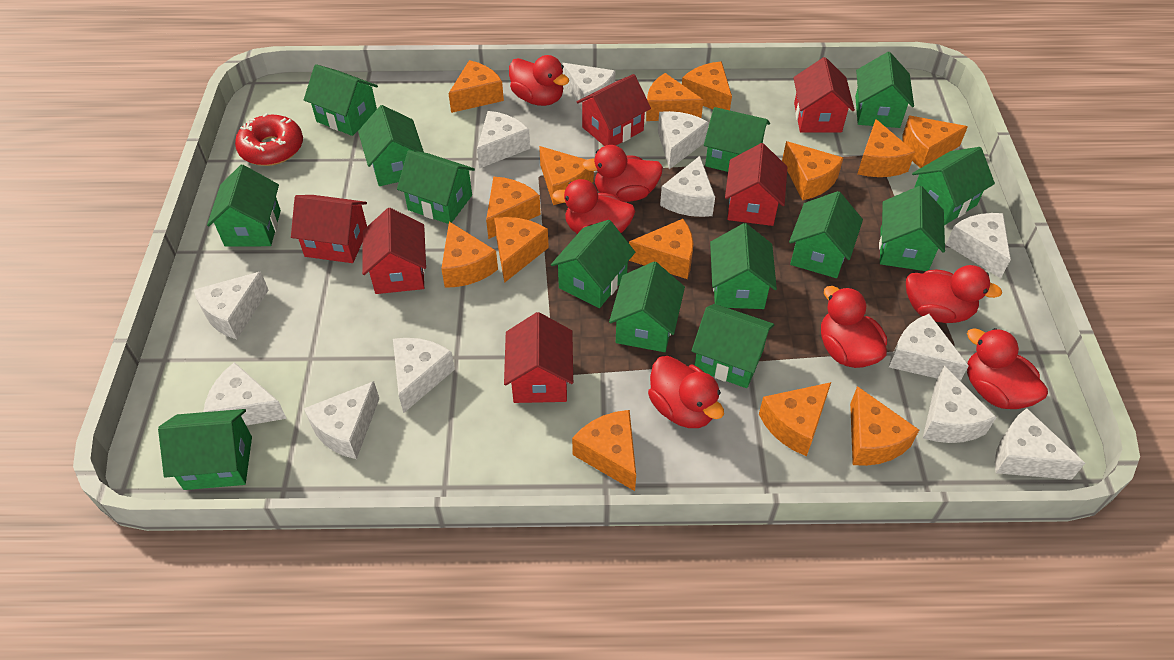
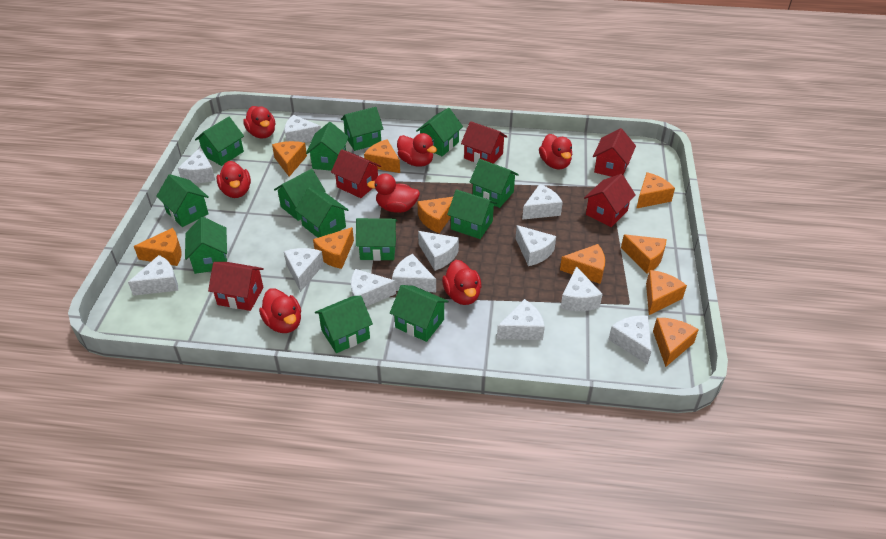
green house: 14 -> 13
orange cheese: 14 -> 10
red donut: 1 -> 0
red house: 6 -> 5

